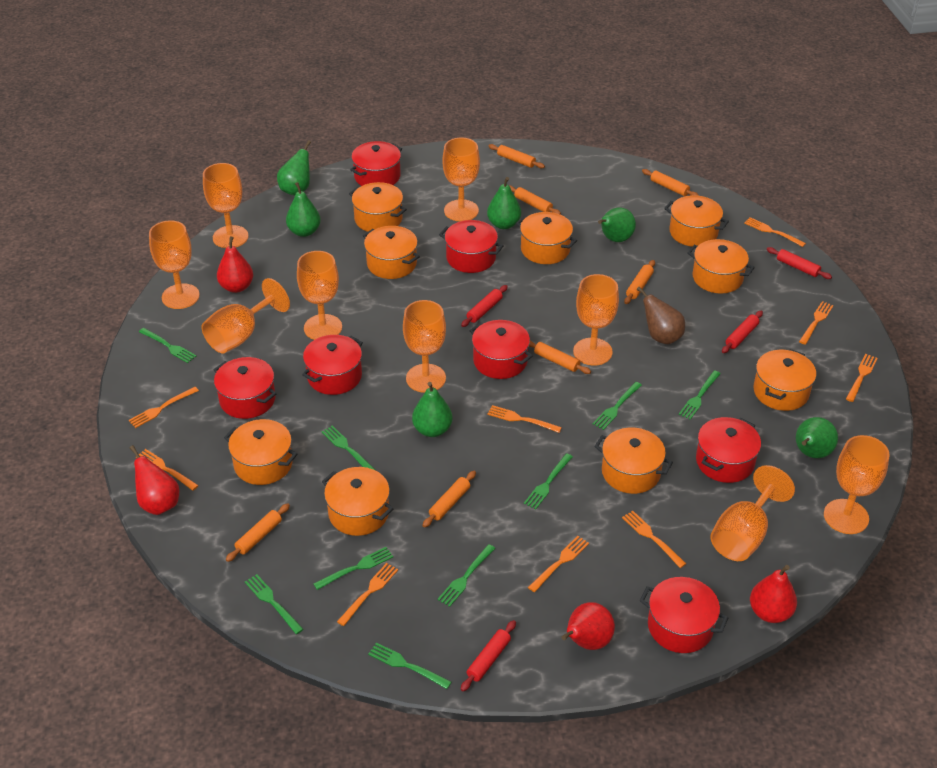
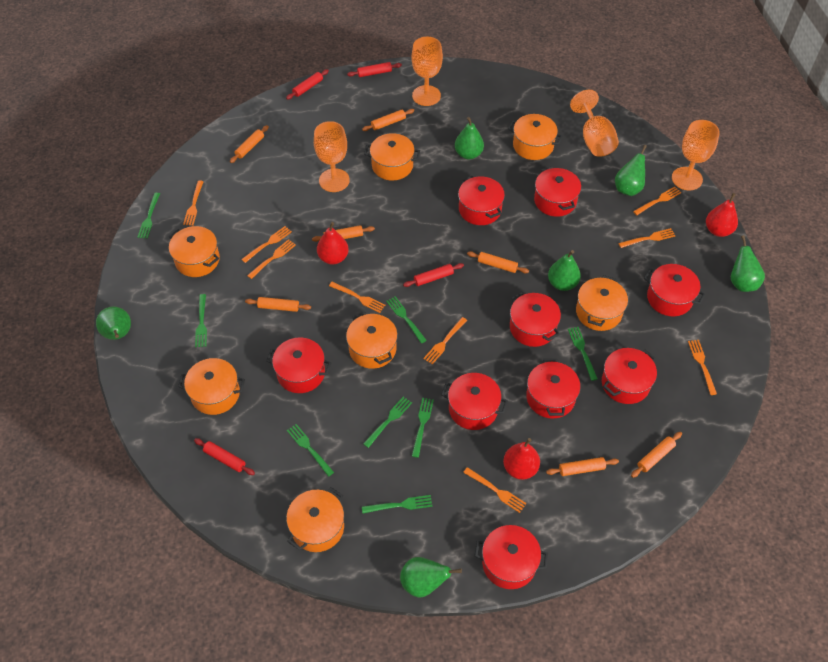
brown pear: 1 -> 0
green fork: 9 -> 8
orange goblet: 9 -> 4
orange pot: 9 -> 7
red pear: 4 -> 3
red pot: 7 -> 9

